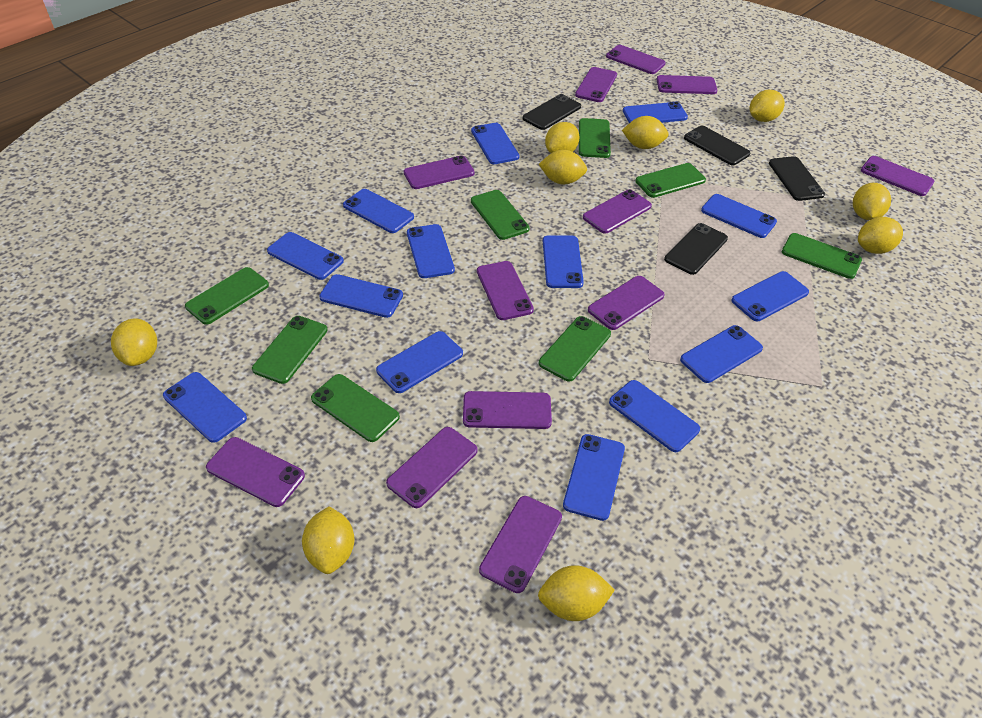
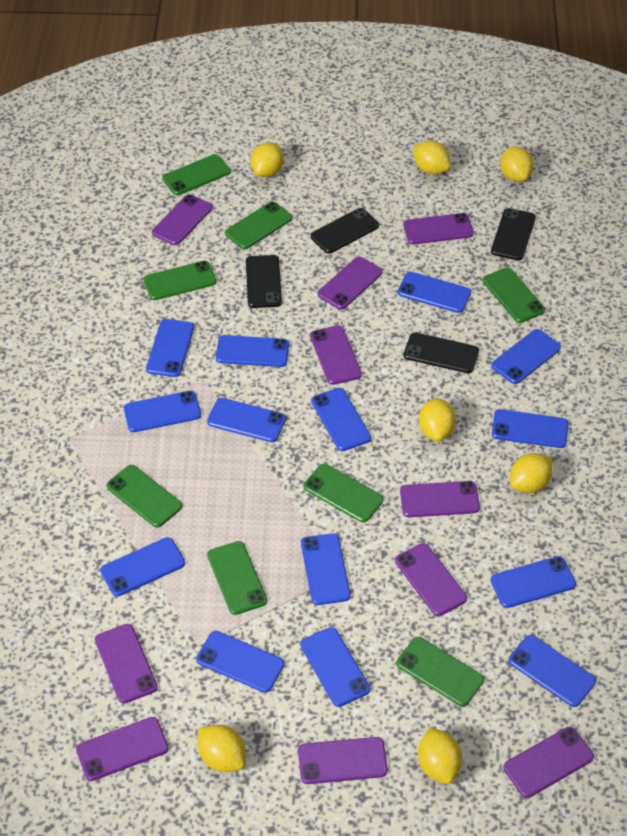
purple phone: 12 -> 10
yellow lemon: 9 -> 7

